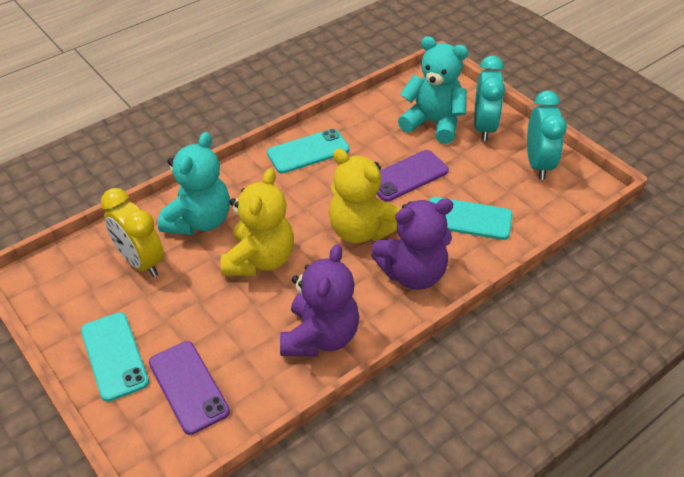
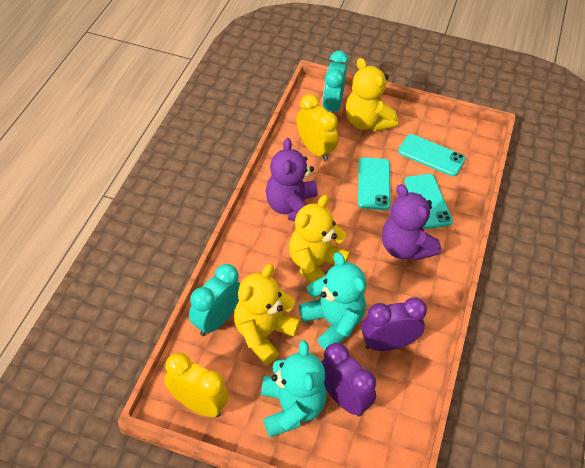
purple clock: 0 -> 2
purple phone: 2 -> 0
yellow clock: 1 -> 2
yellow teddy bear: 2 -> 3

